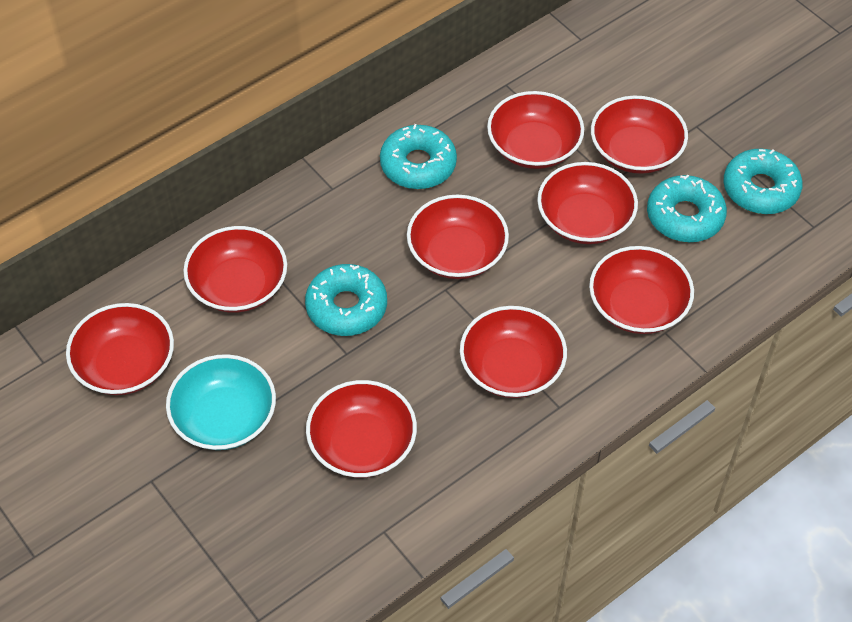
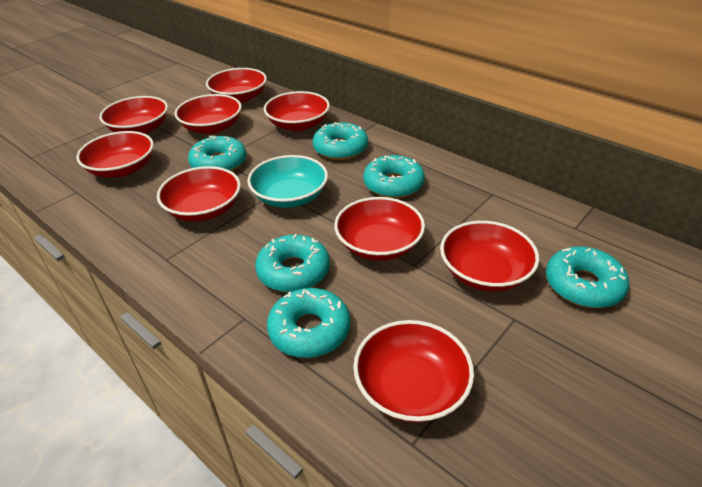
turquoise donut: 4 -> 6

